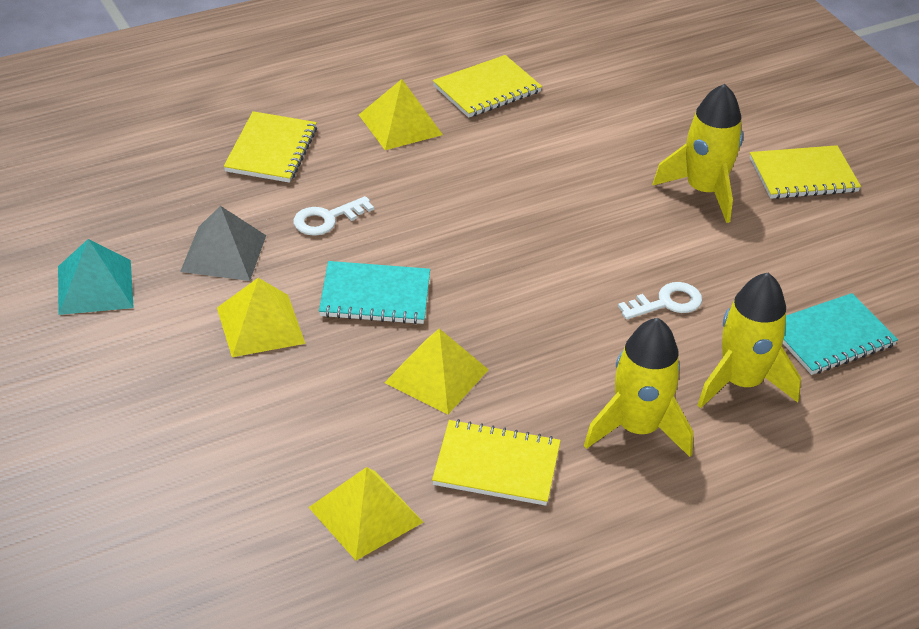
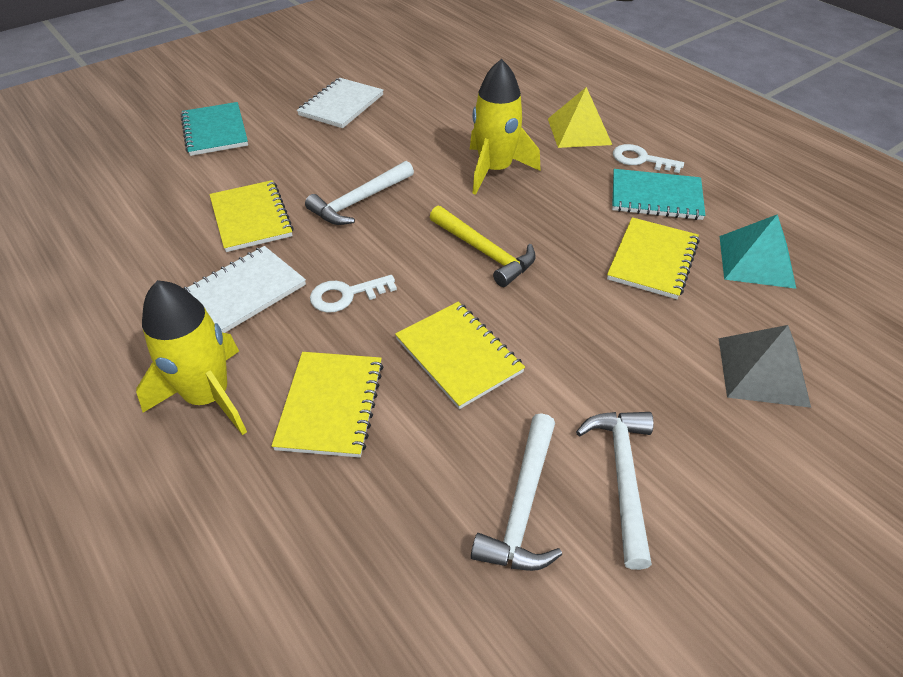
white hammer: 0 -> 3
white notebook: 0 -> 2
yellow hammer: 0 -> 1
yellow pyramid: 4 -> 1
yellow rocket: 3 -> 2

